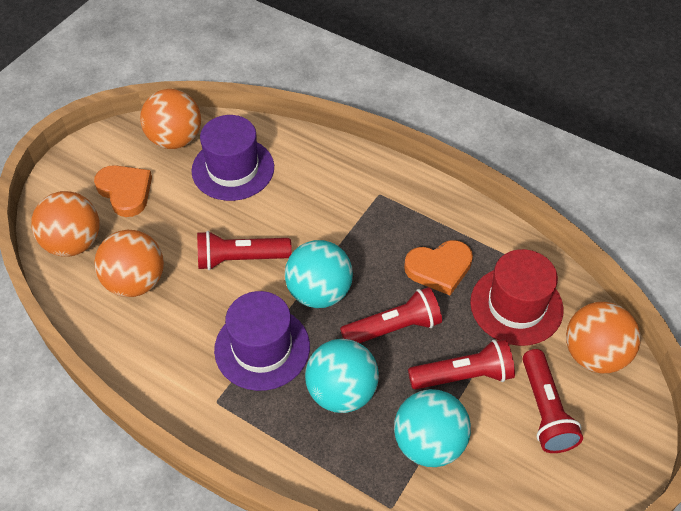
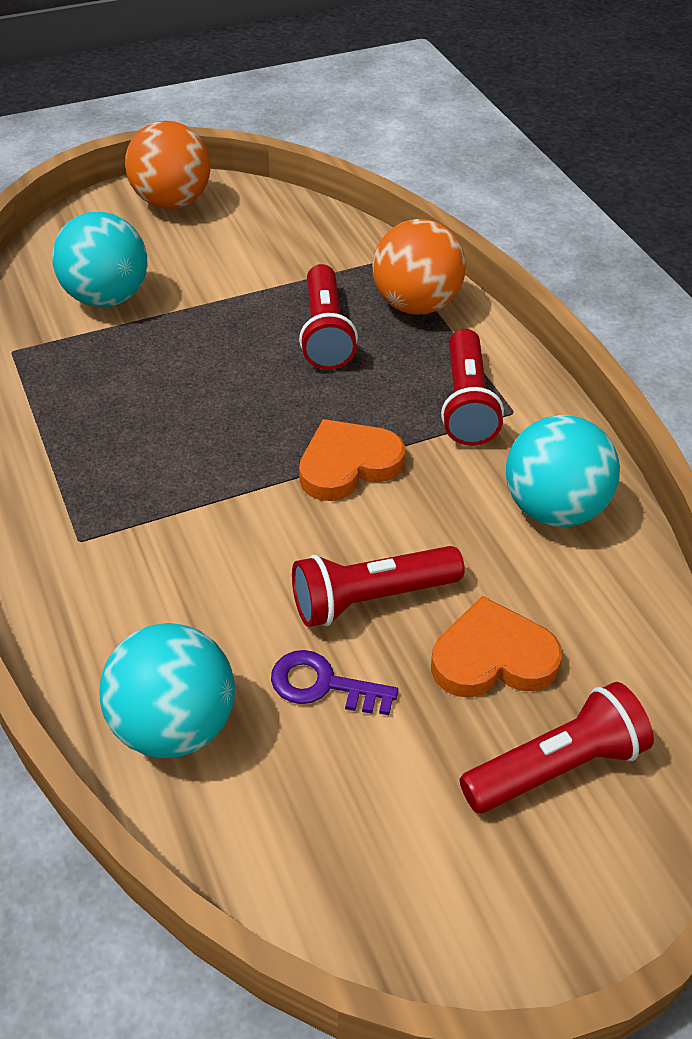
orange ball: 4 -> 2
purple hat: 2 -> 0
purple key: 0 -> 1
red hat: 1 -> 0

